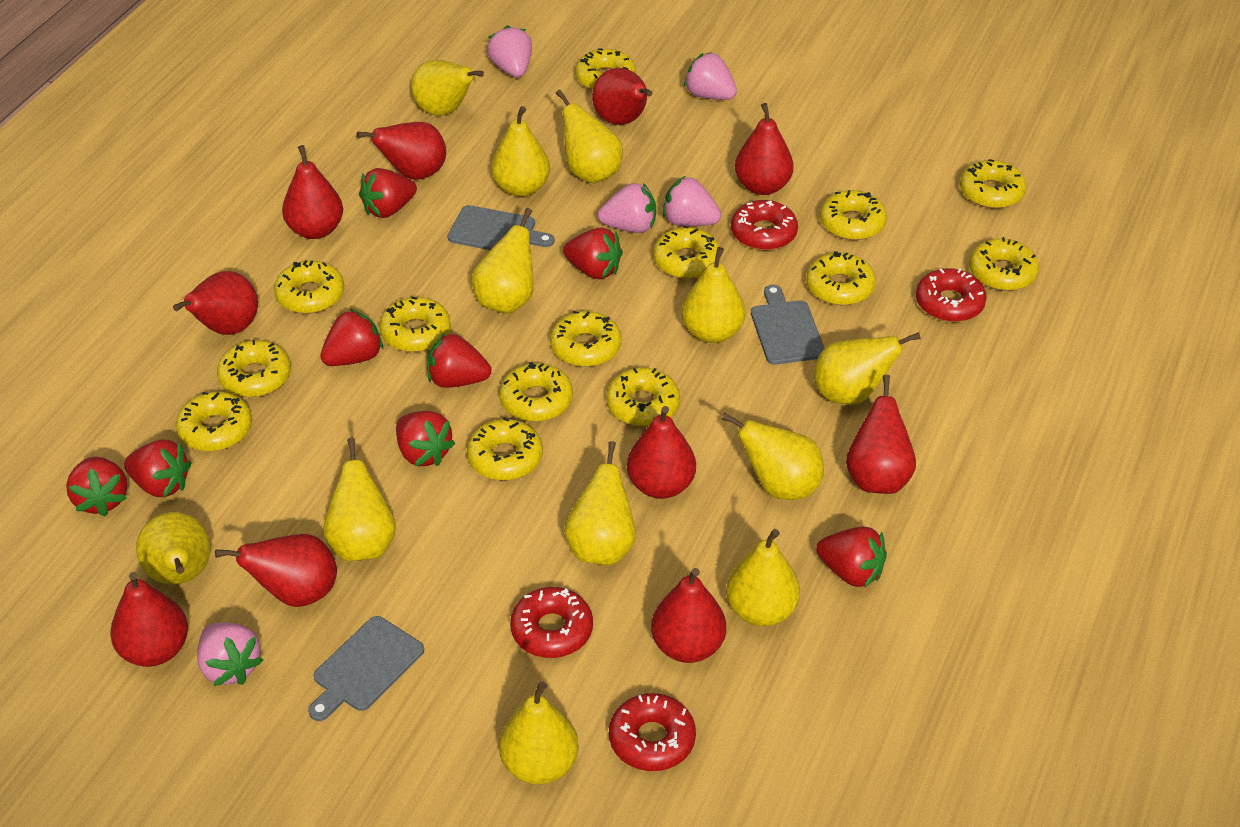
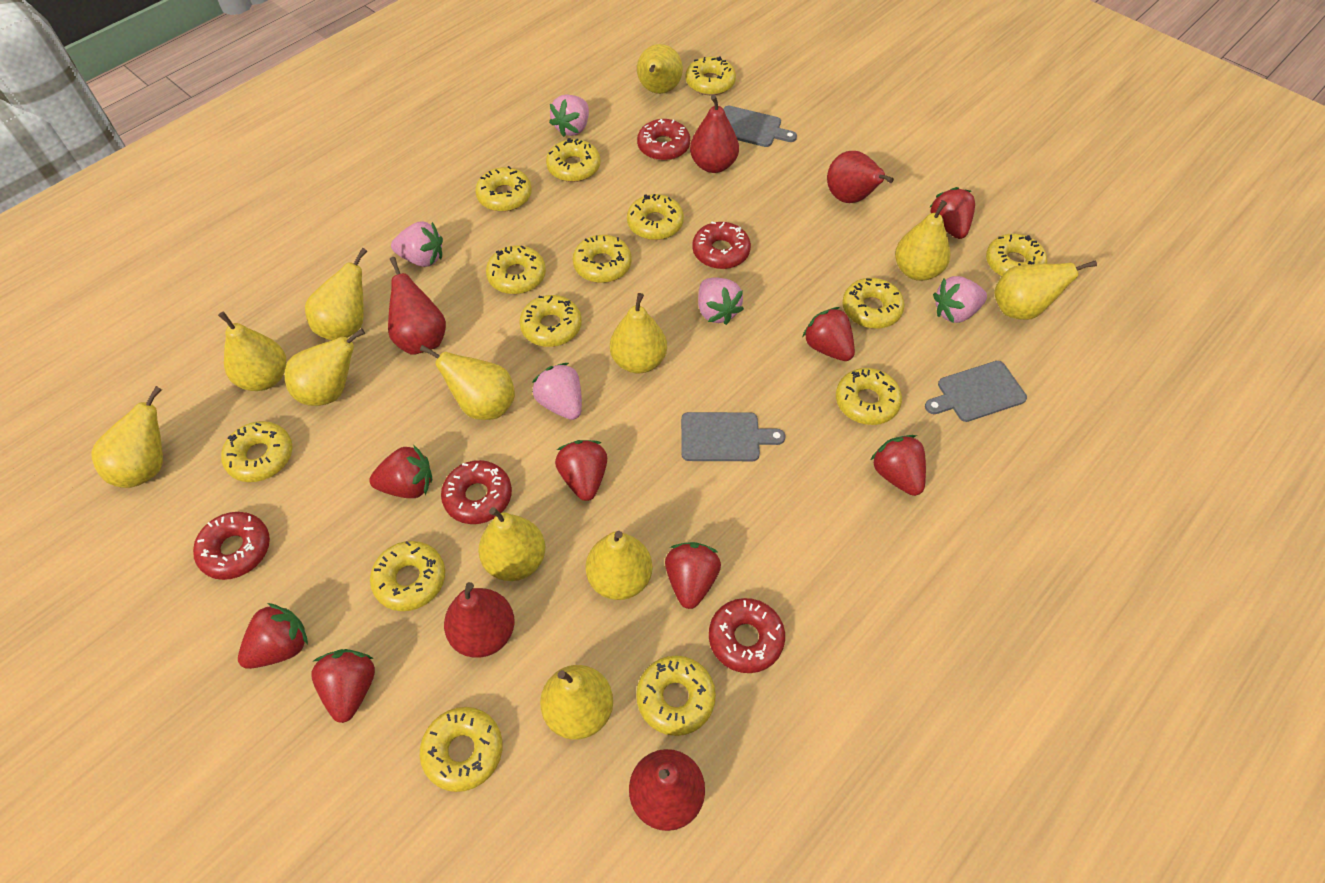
red donut: 4 -> 5
red pear: 10 -> 5

